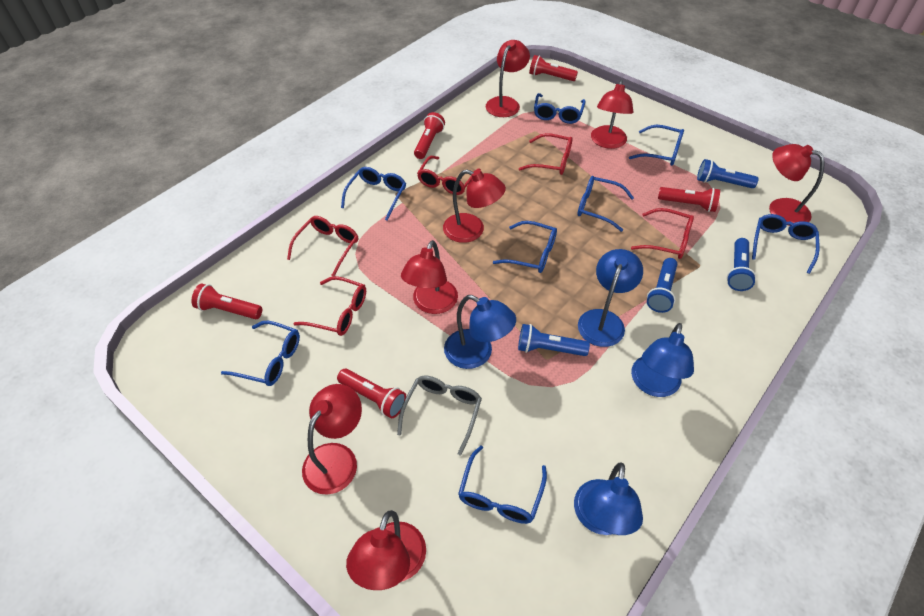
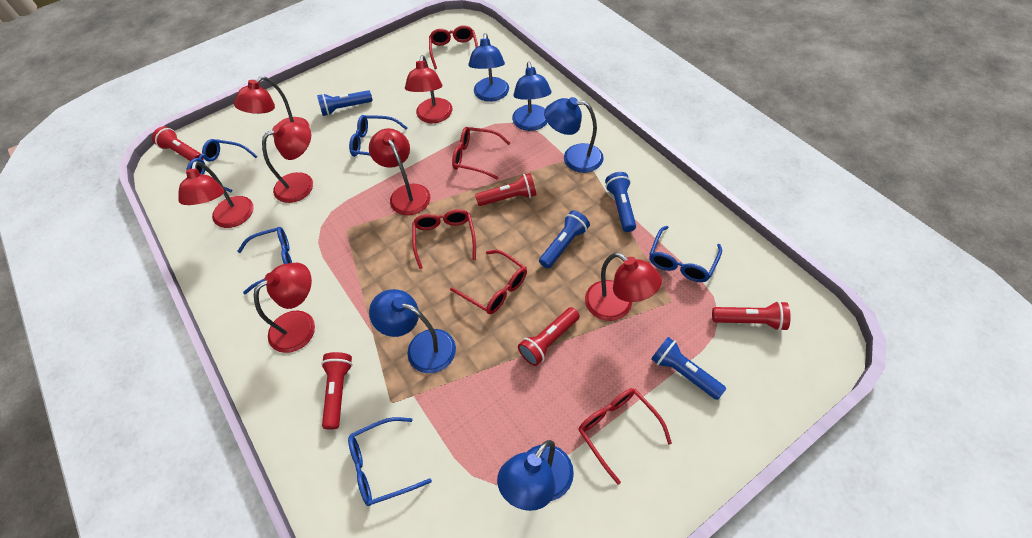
blue glasses: 8 -> 5
blue lamp: 4 -> 5
grey glasses: 1 -> 0

